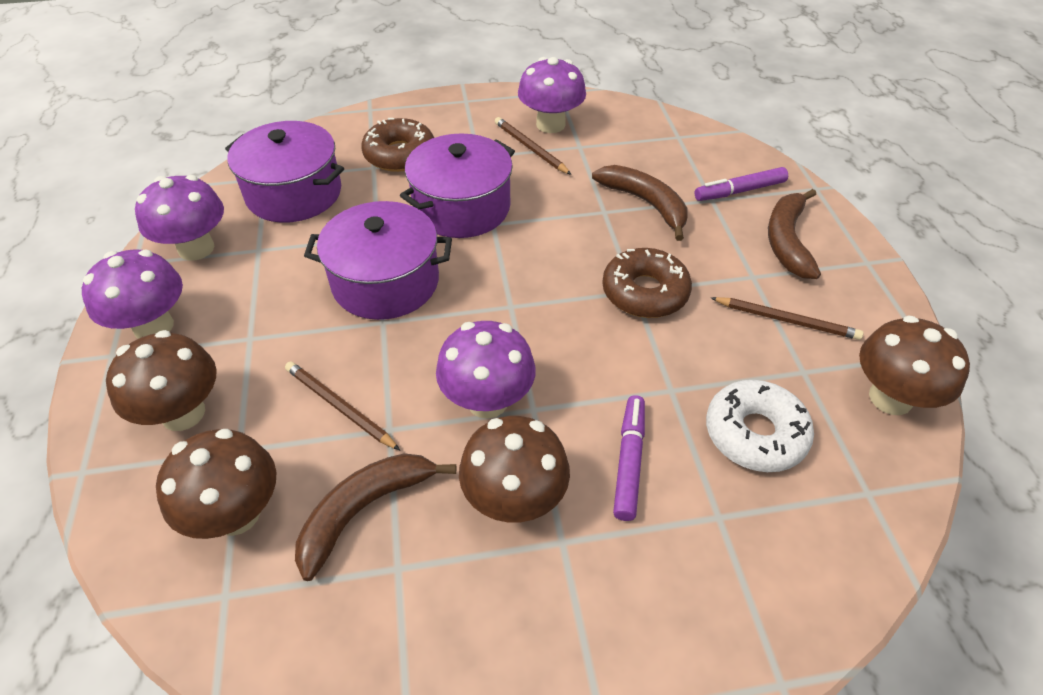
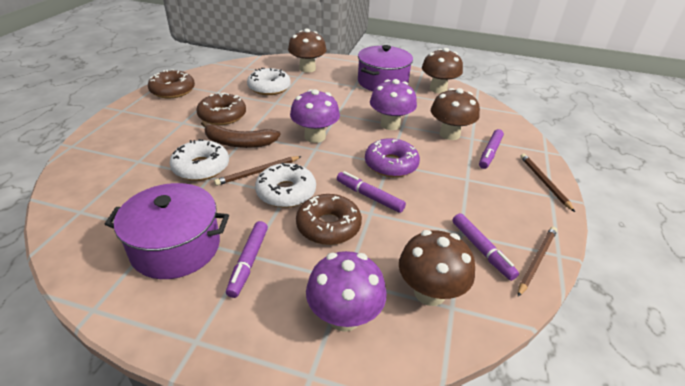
brown banana: 3 -> 1
brown donut: 2 -> 3
purple donut: 0 -> 1
purple marker: 2 -> 4
purple mushroom: 4 -> 3
purple pot: 3 -> 2
white donut: 1 -> 3

